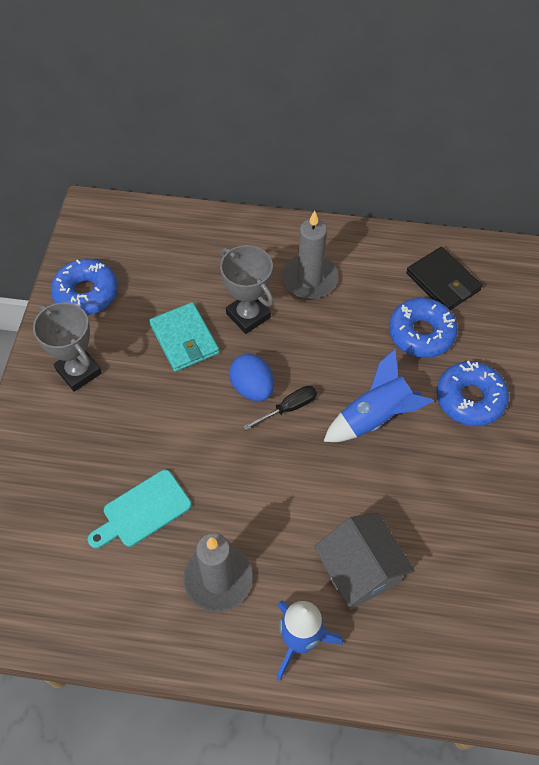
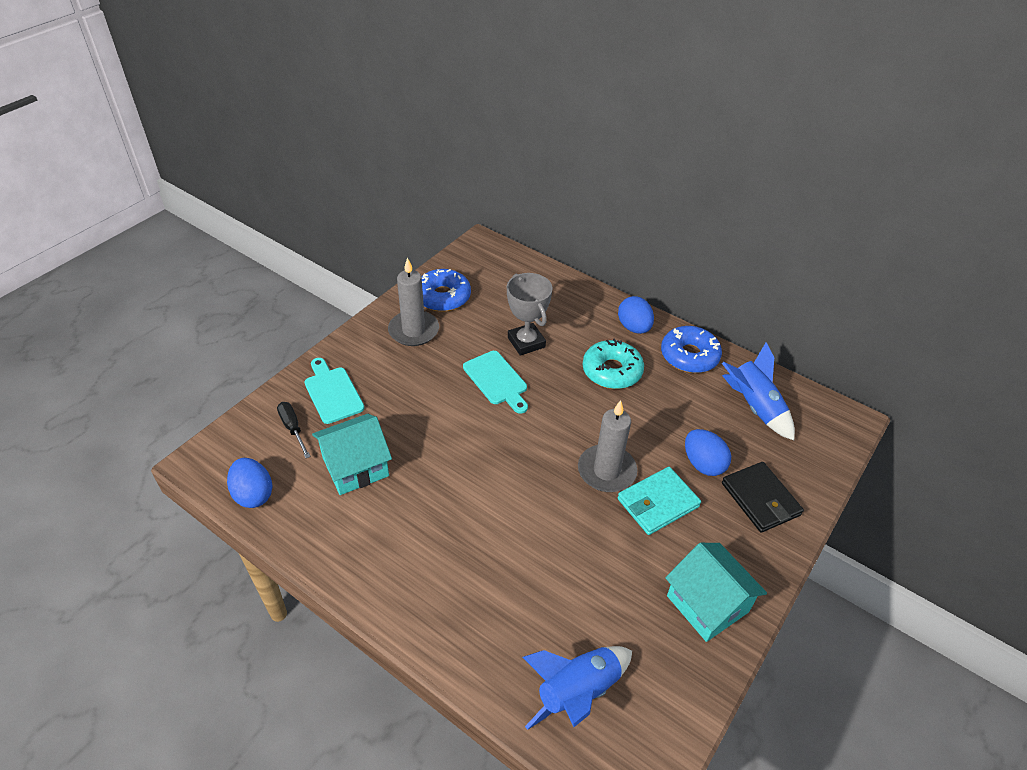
blue donut: 3 -> 2
blue egg: 1 -> 3
grey house: 1 -> 0
grey trophy: 2 -> 1
turquoise cutting board: 1 -> 2
turquoise donut: 0 -> 1
turquoise house: 0 -> 2

